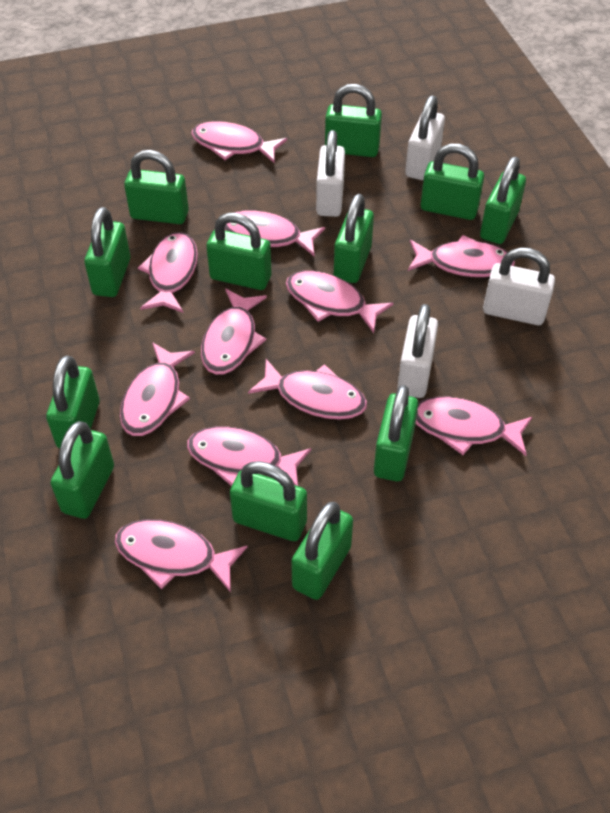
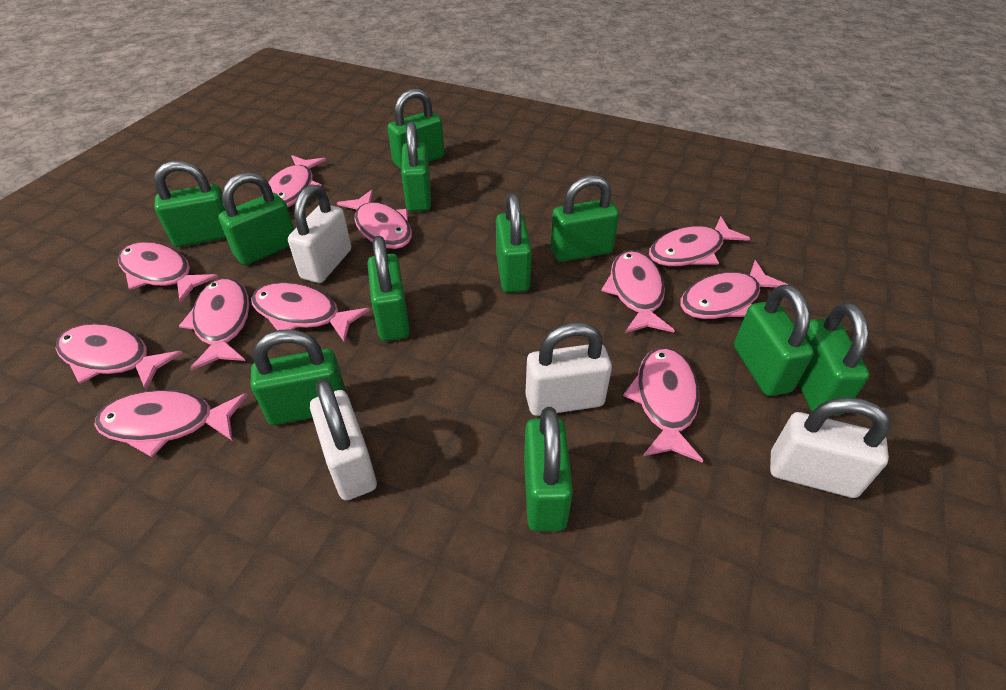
green padlock: 12 -> 11

